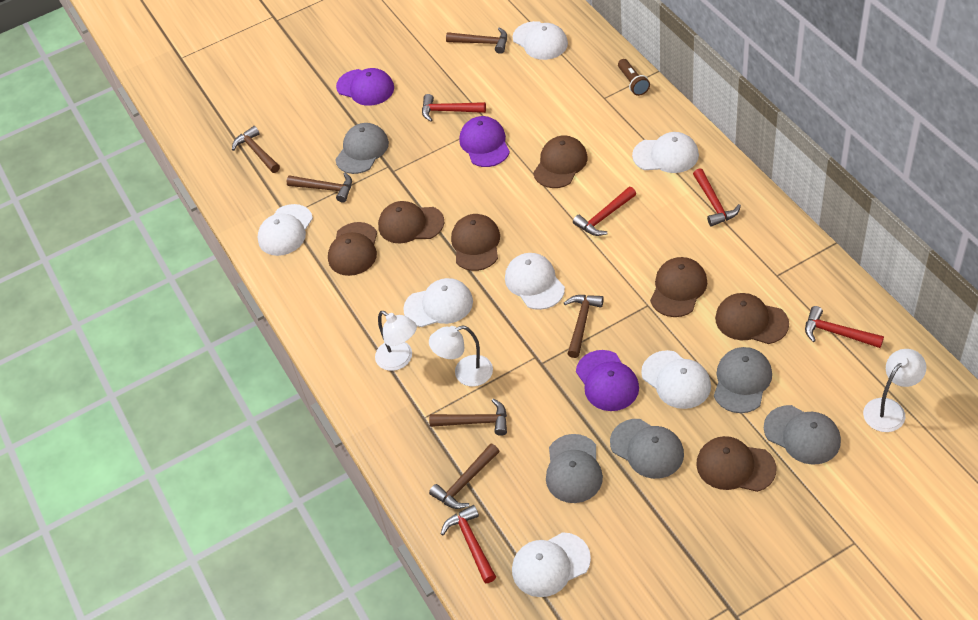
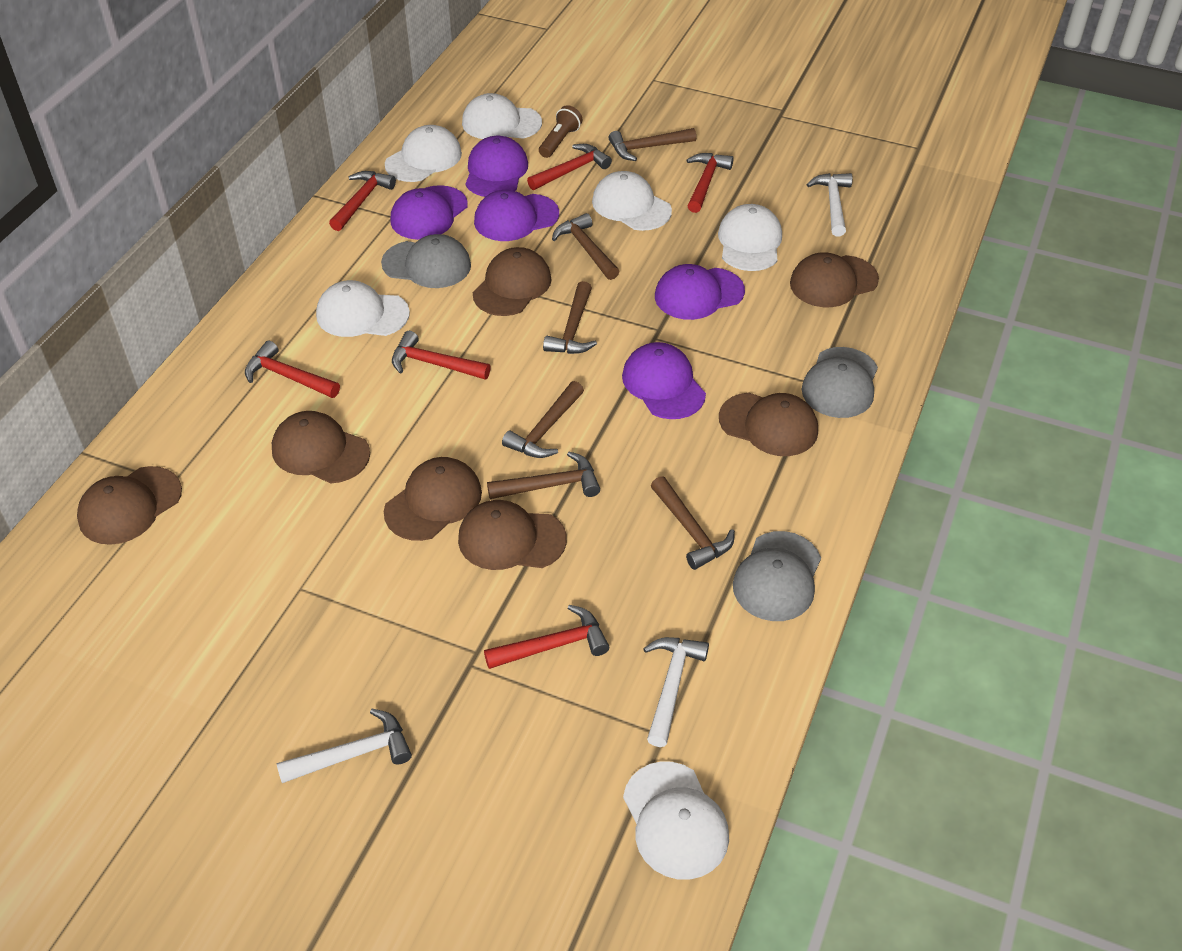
grey cap: 5 -> 3
purple cap: 3 -> 5
red hammer: 5 -> 6
white cap: 7 -> 6
white hammer: 0 -> 3
white lamp: 3 -> 0

